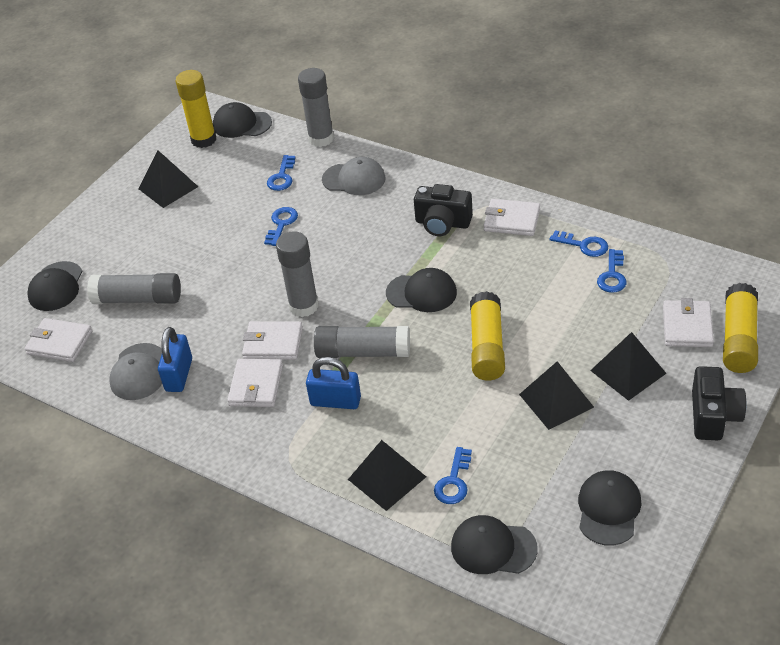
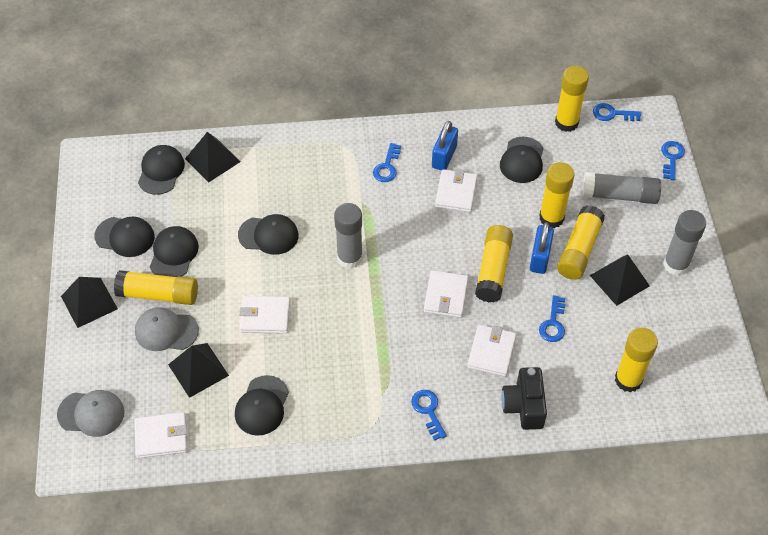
black camera: 2 -> 1
black cap: 5 -> 6
grey glue stick: 4 -> 3
yellow glue stick: 3 -> 6

